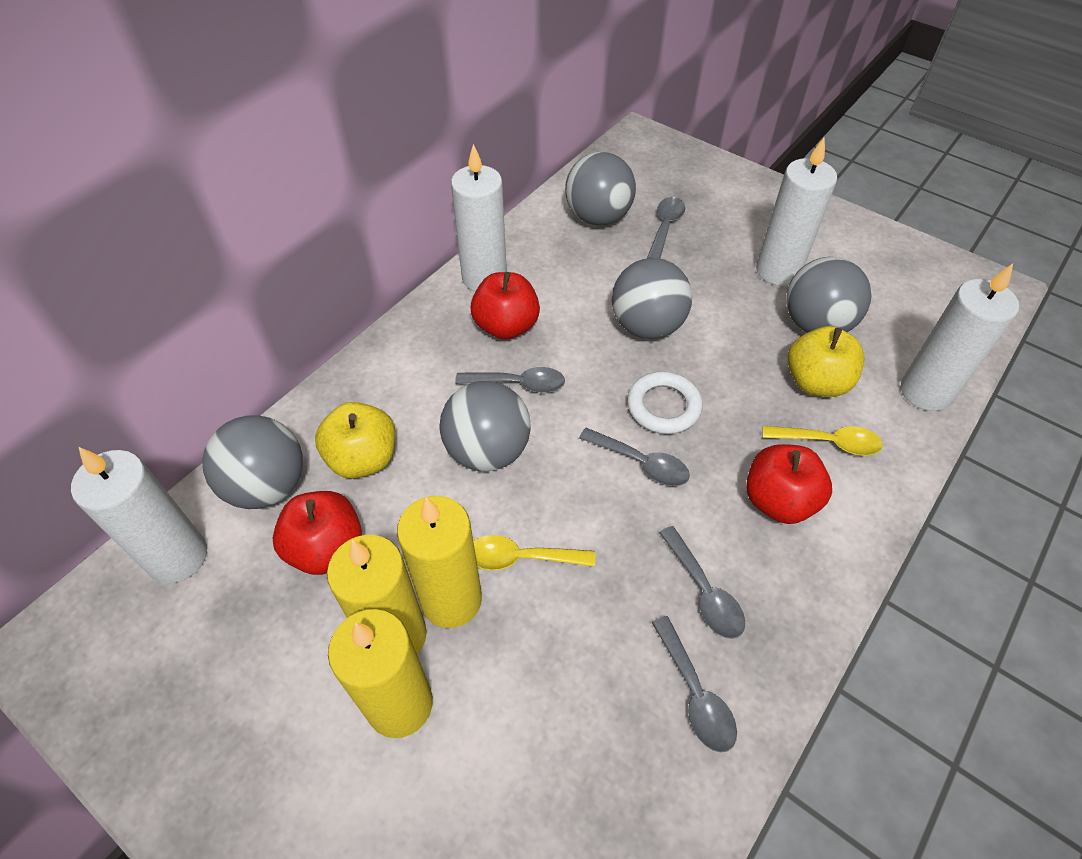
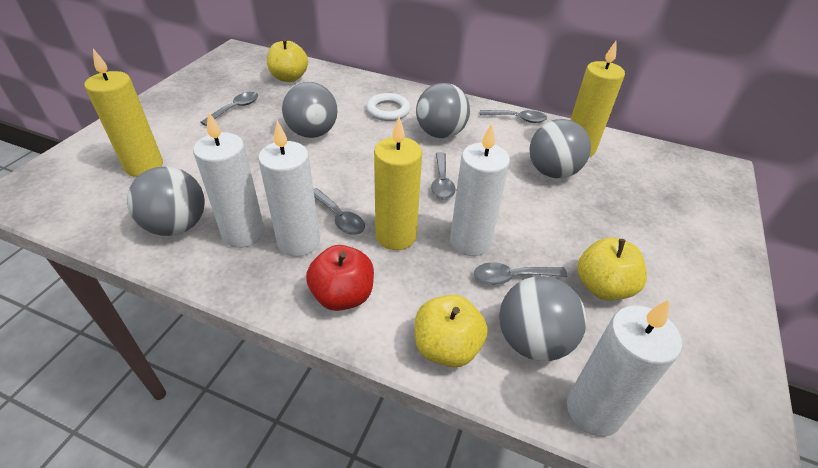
red apple: 3 -> 1
yellow apple: 2 -> 3
yellow spoon: 2 -> 0

